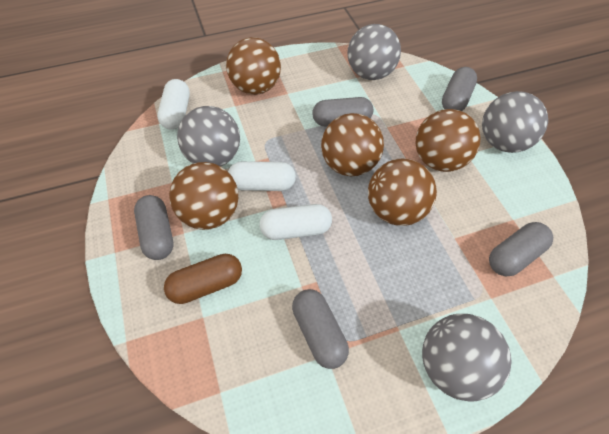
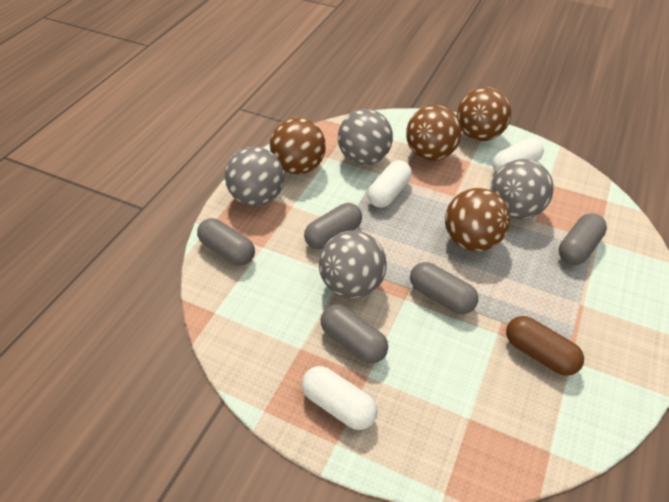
brown ball: 5 -> 4

